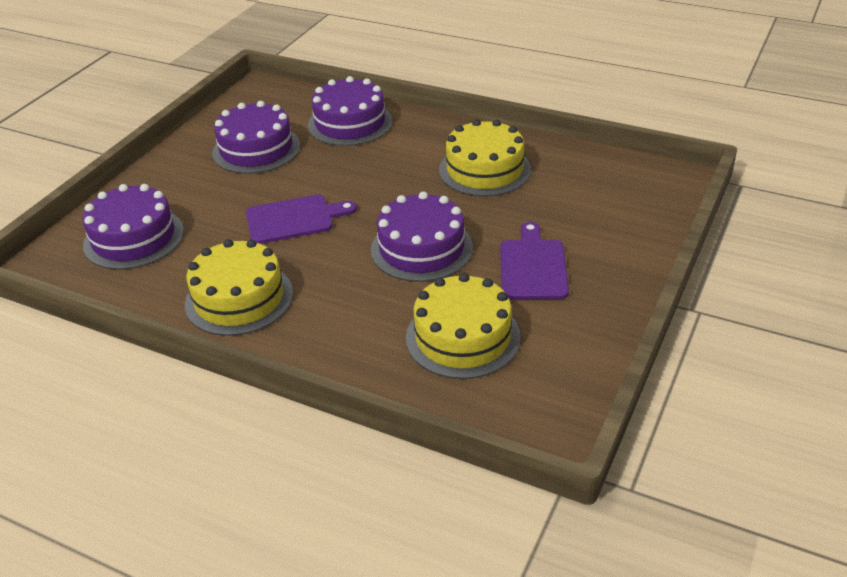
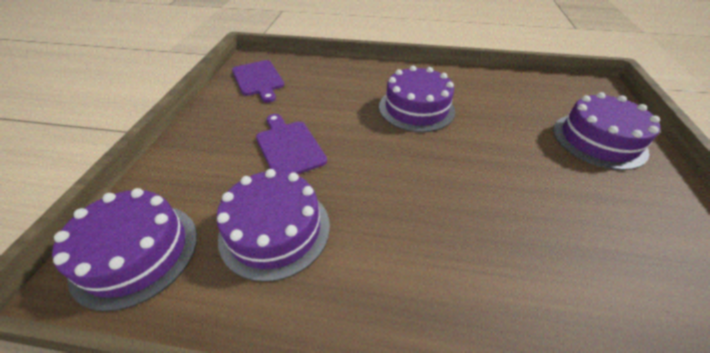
yellow cake: 3 -> 0

